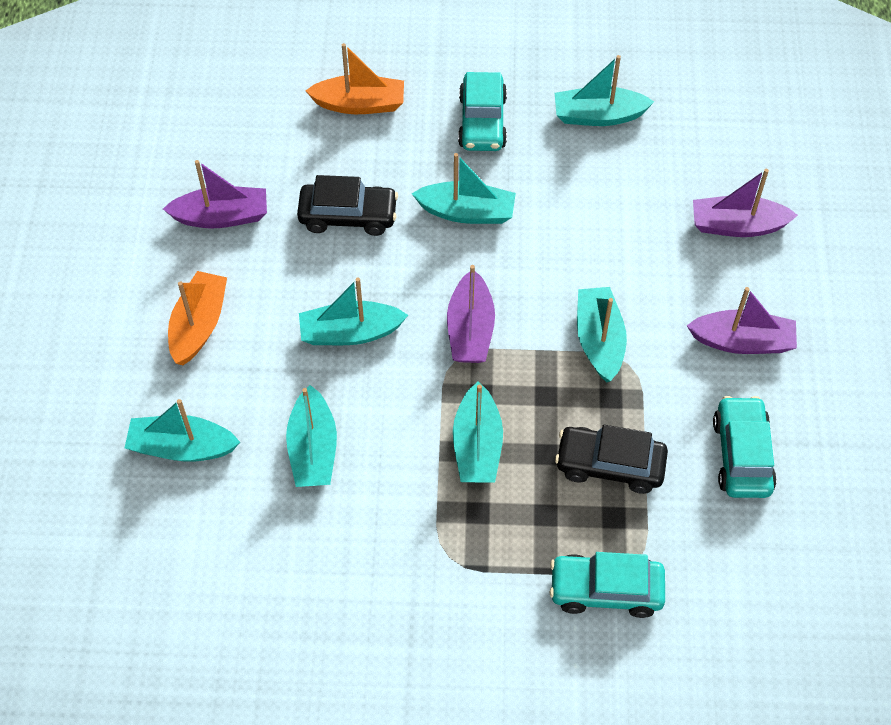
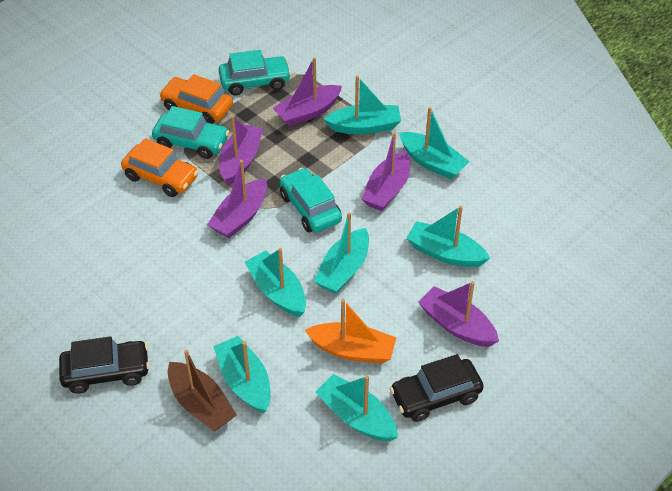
brown boat: 0 -> 1
orange boat: 2 -> 1
orange car: 0 -> 2
purple boat: 4 -> 5

